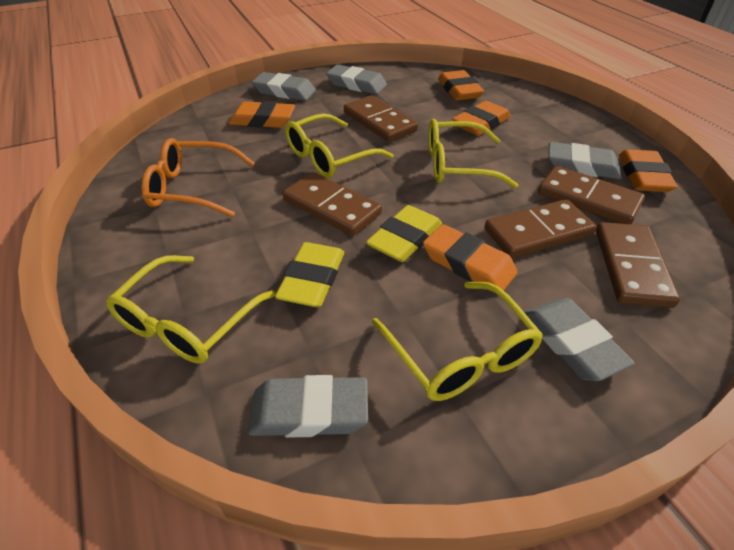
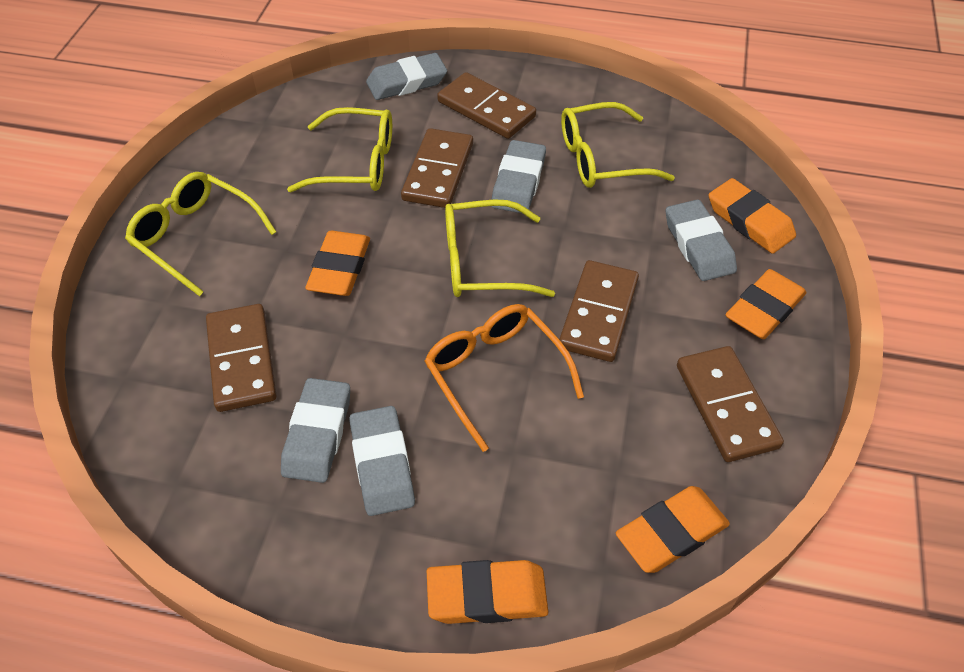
yellow eraser: 2 -> 0

